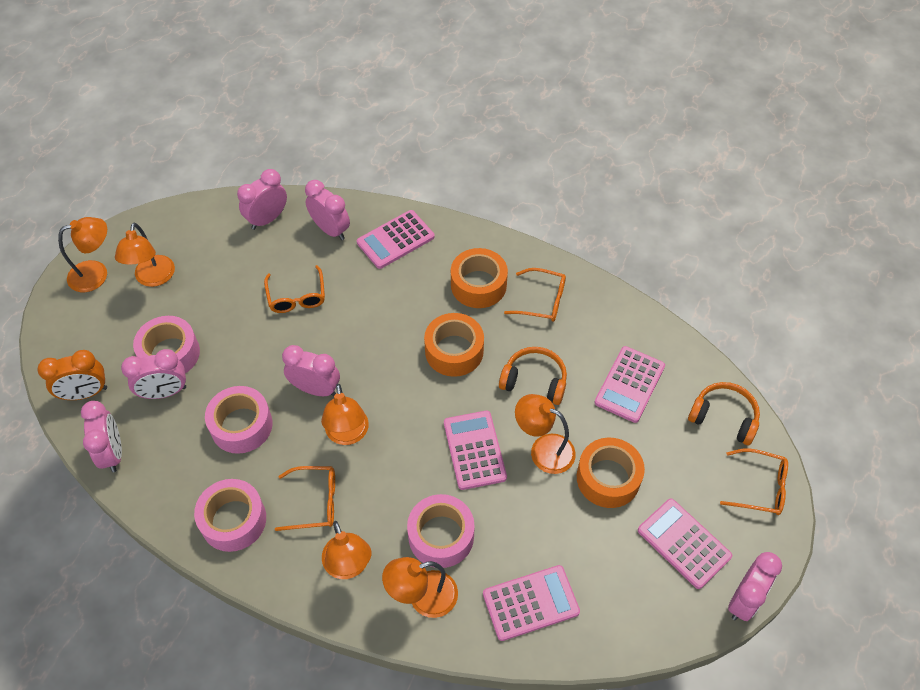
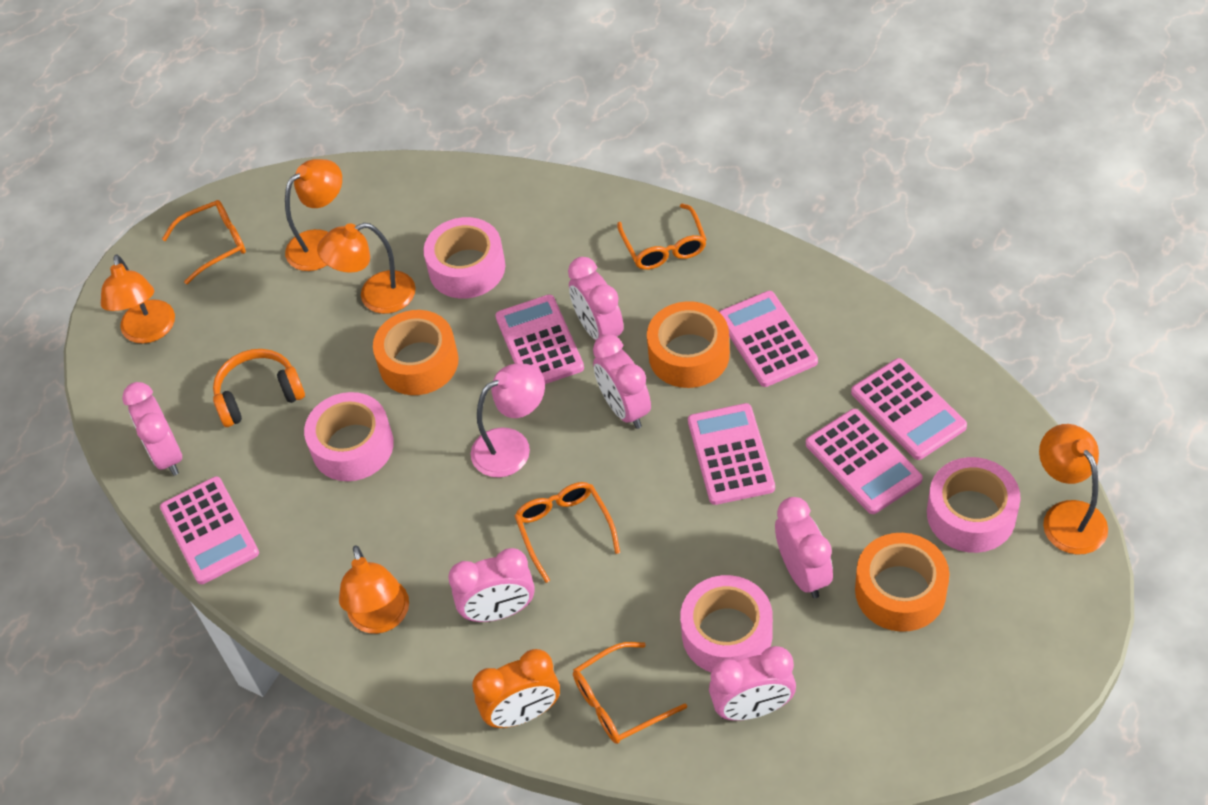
orange headphones: 2 -> 1
orange lamp: 6 -> 5
pink calculator: 5 -> 6
pink lamp: 0 -> 1

